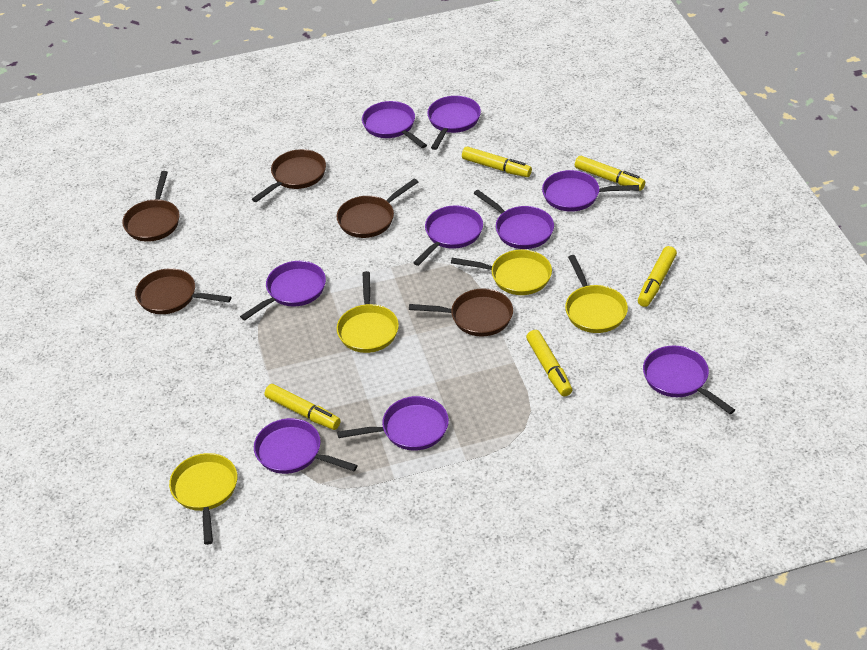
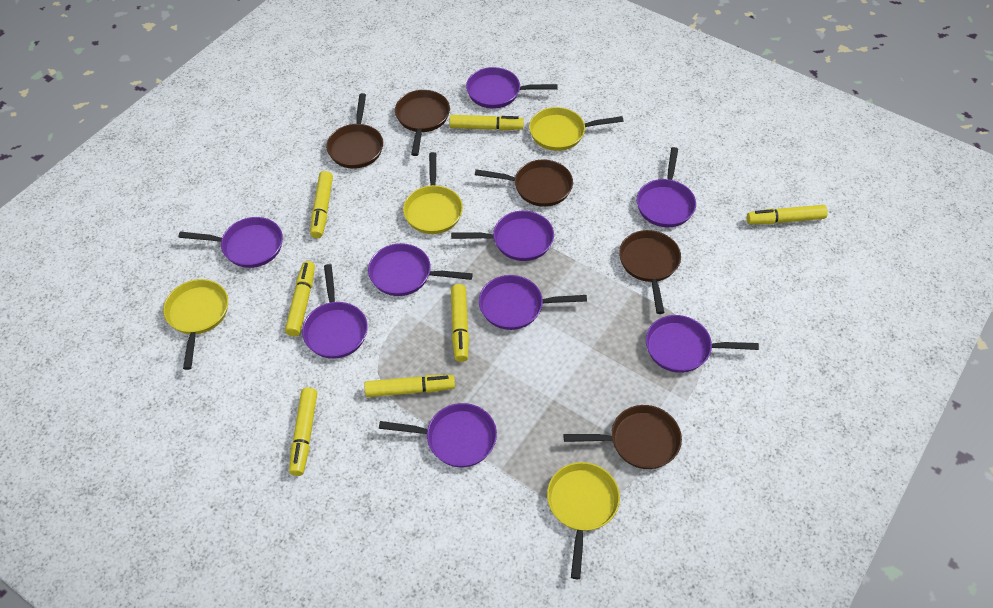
yellow marker: 5 -> 7

